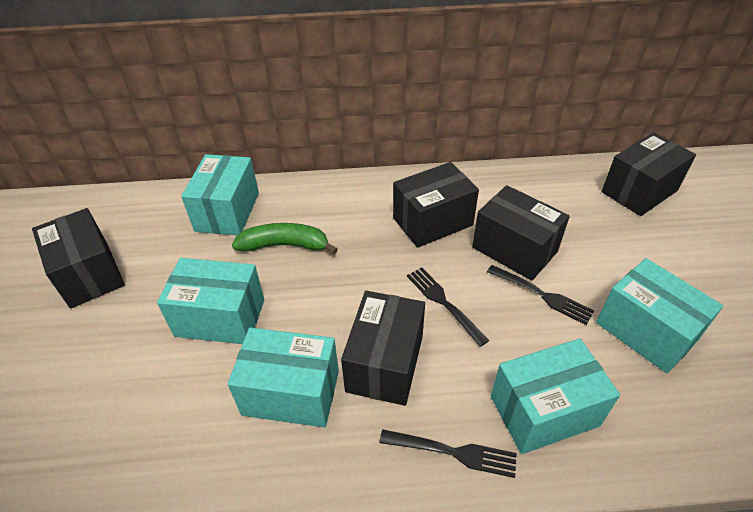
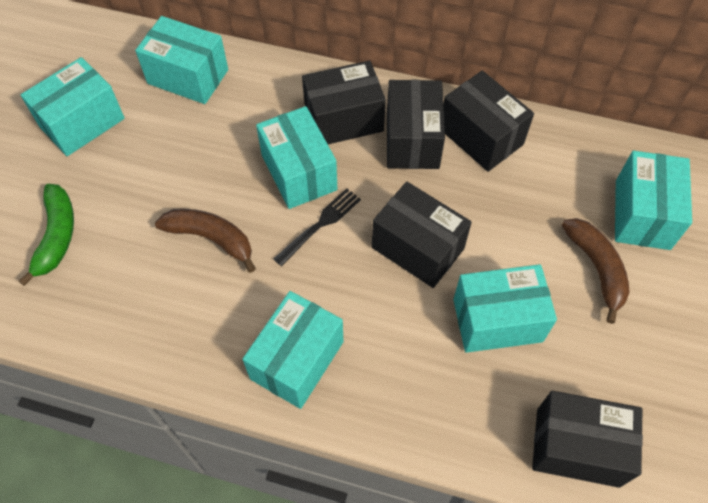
black fork: 3 -> 1
brown banana: 0 -> 2
turquoise box: 5 -> 6

